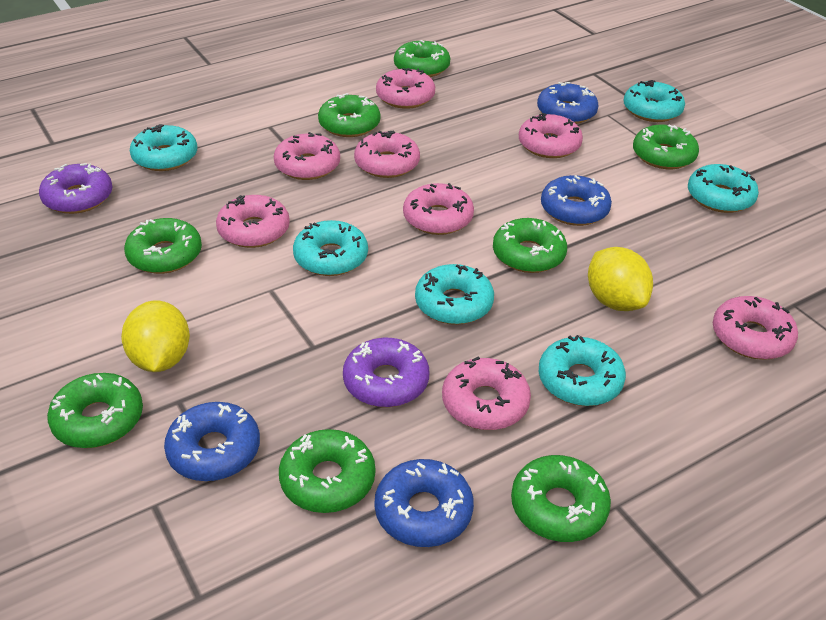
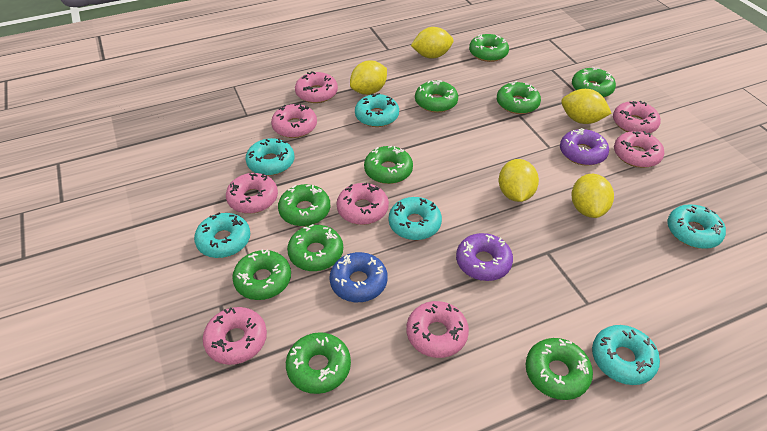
blue donut: 4 -> 1
green donut: 8 -> 10
yellow lemon: 2 -> 5

